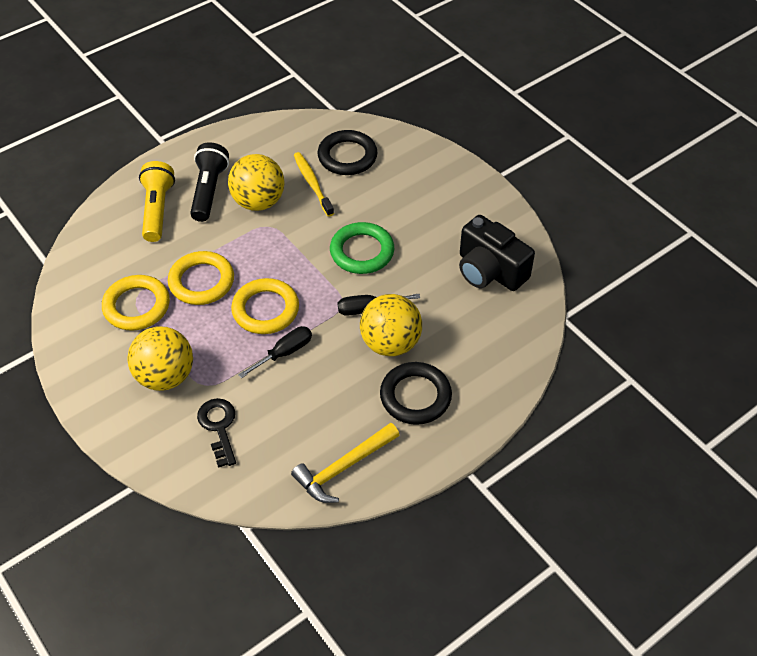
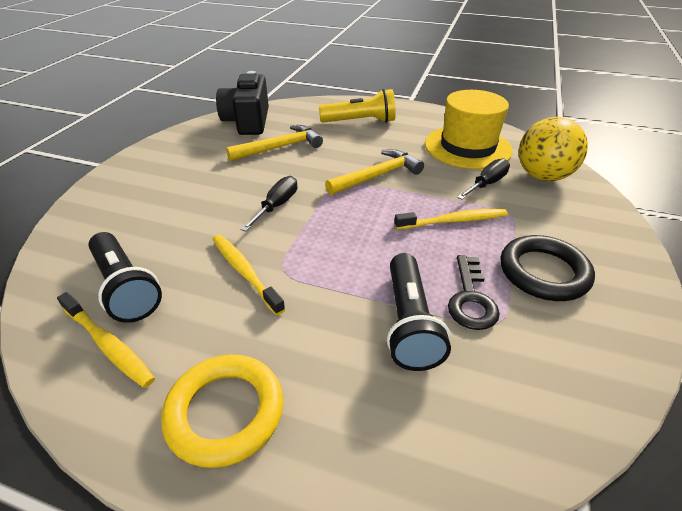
black flashlight: 1 -> 2
black ring: 2 -> 1
green ring: 1 -> 0
yellow ball: 3 -> 1
yellow hammer: 1 -> 2
yellow hat: 0 -> 1
yellow ring: 3 -> 1
yellow toothbrush: 1 -> 3

